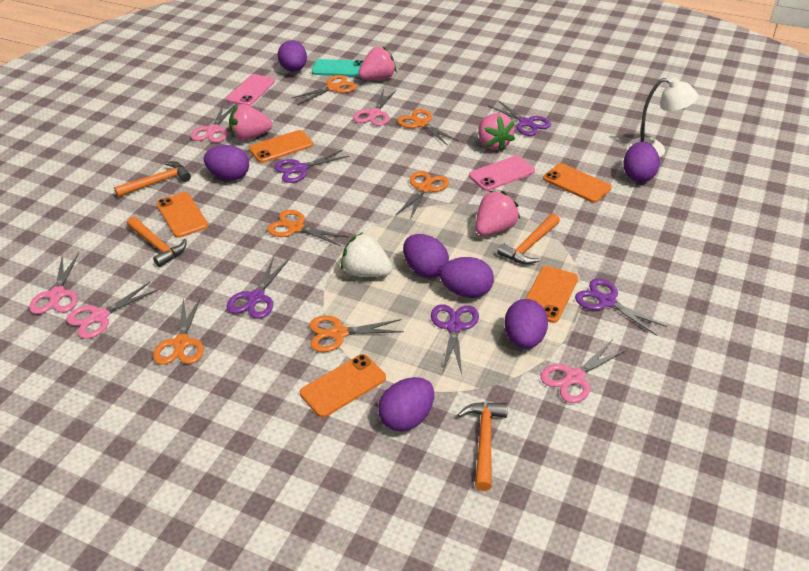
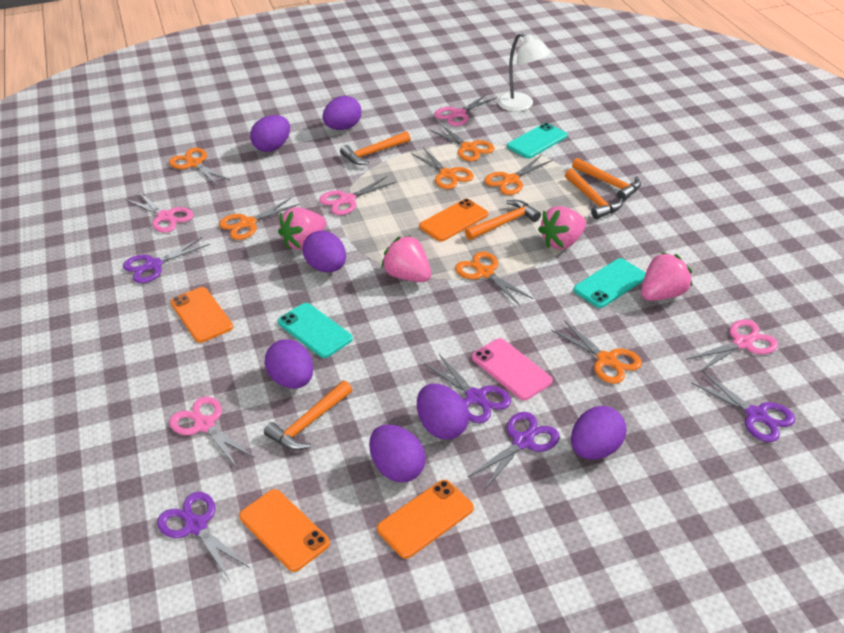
orange hammer: 4 -> 5
orange phone: 5 -> 4
orange scissors: 6 -> 7
pink phone: 2 -> 1
turquoise phone: 1 -> 3
white strawberry: 1 -> 0

